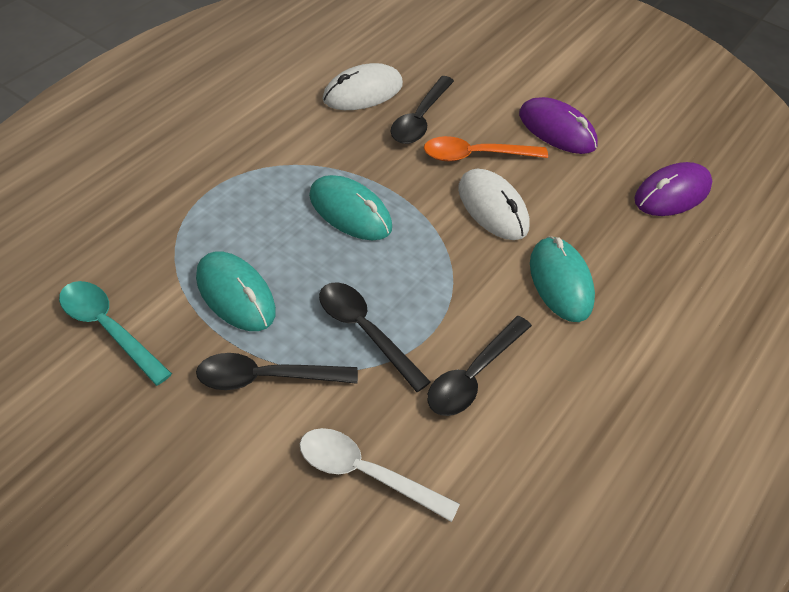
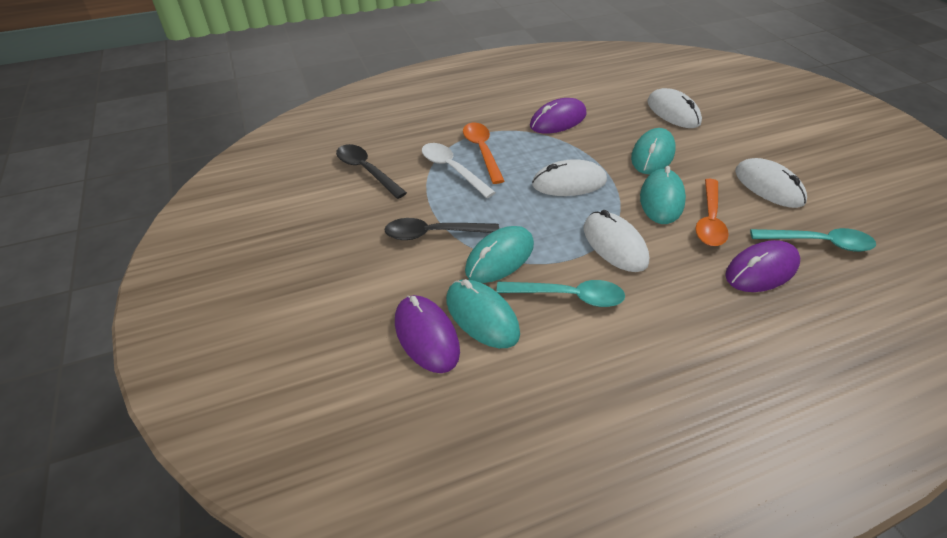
black spoon: 4 -> 2
orange spoon: 1 -> 2
purple mouse: 2 -> 3
turquoise mouse: 3 -> 4
turquoise spoon: 1 -> 2
white mouse: 2 -> 4

